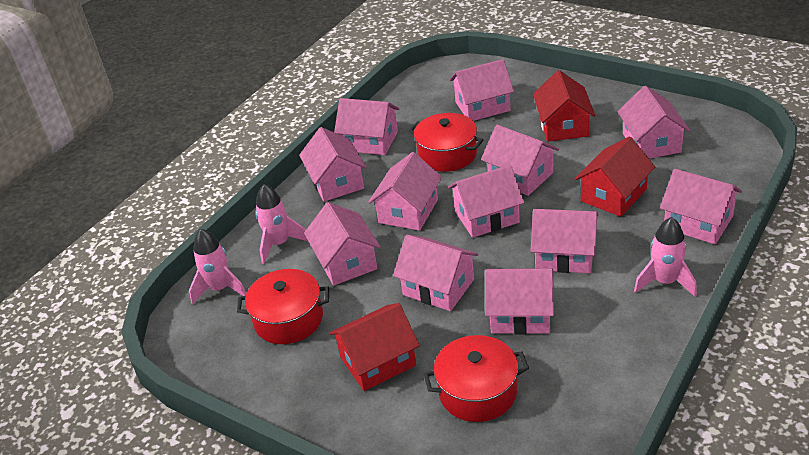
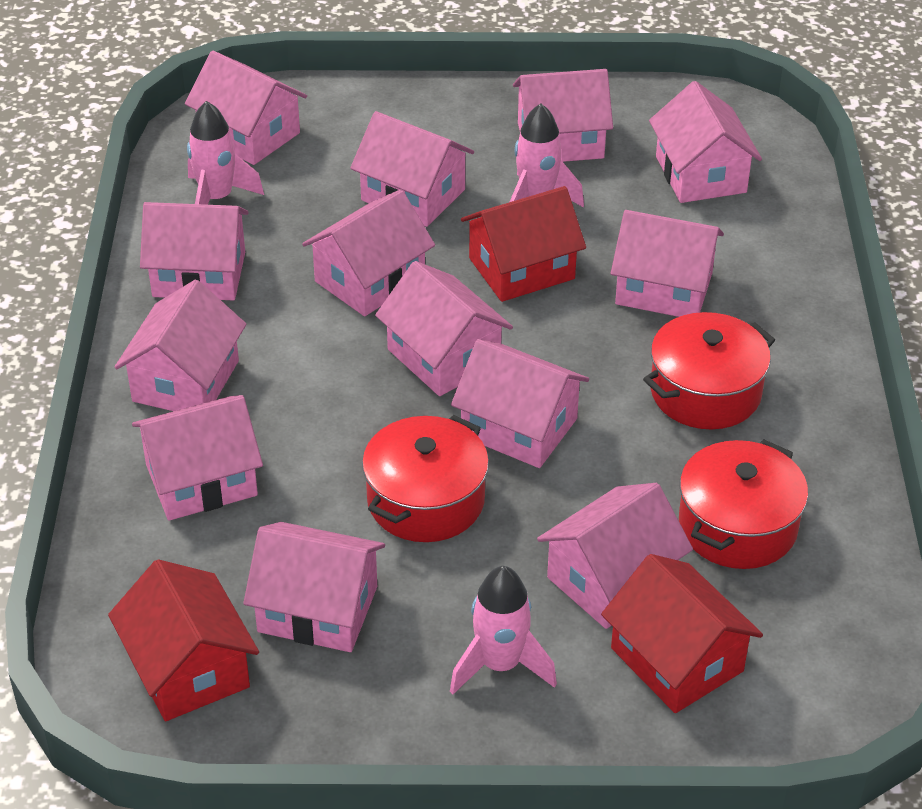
pink house: 12 -> 13

